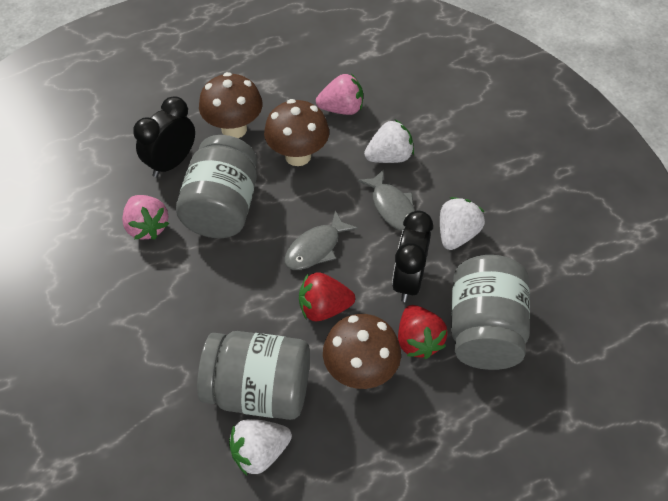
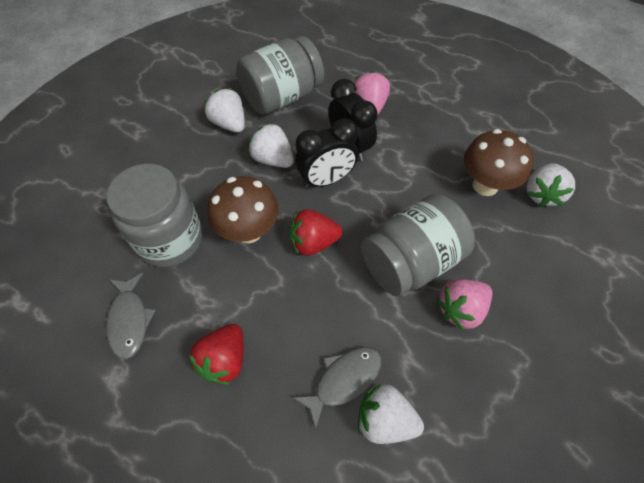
brown mushroom: 3 -> 2
white strawberry: 3 -> 4

